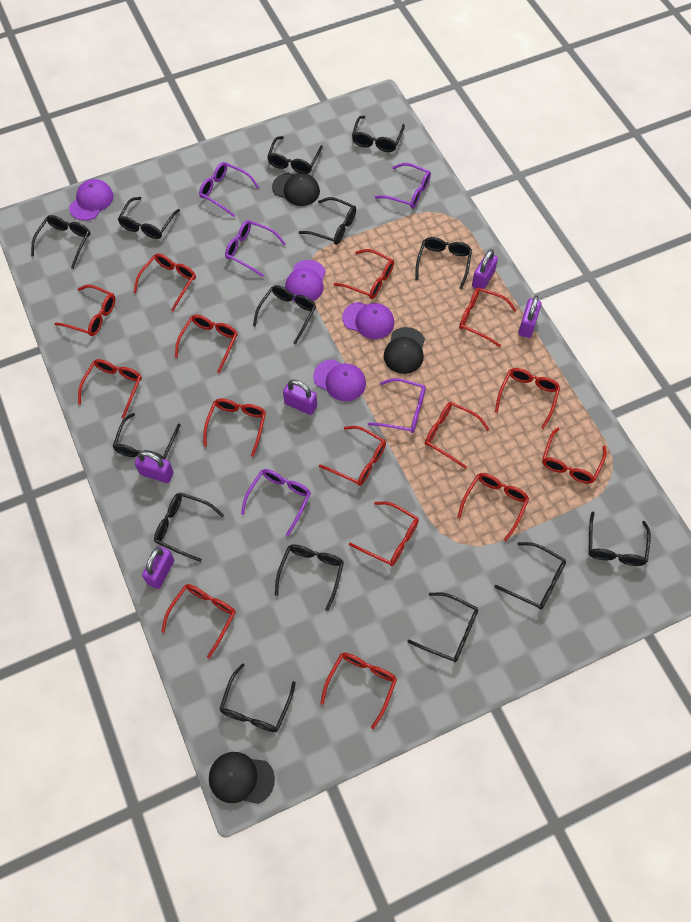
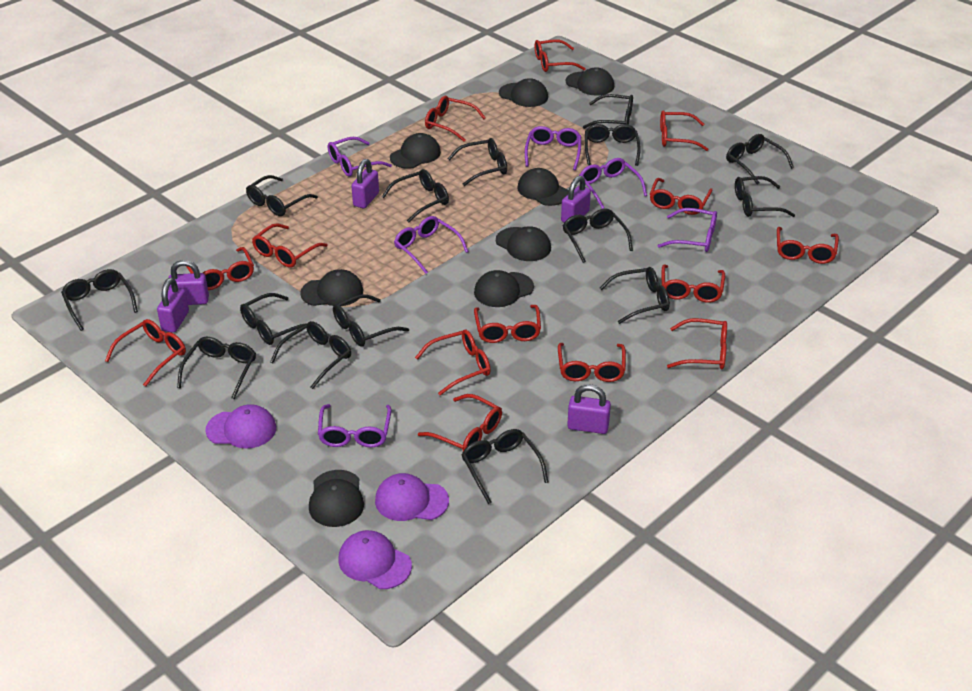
black cap: 3 -> 8
black glasses: 14 -> 15
purple cap: 4 -> 3
purple glasses: 5 -> 6
red glasses: 15 -> 14

